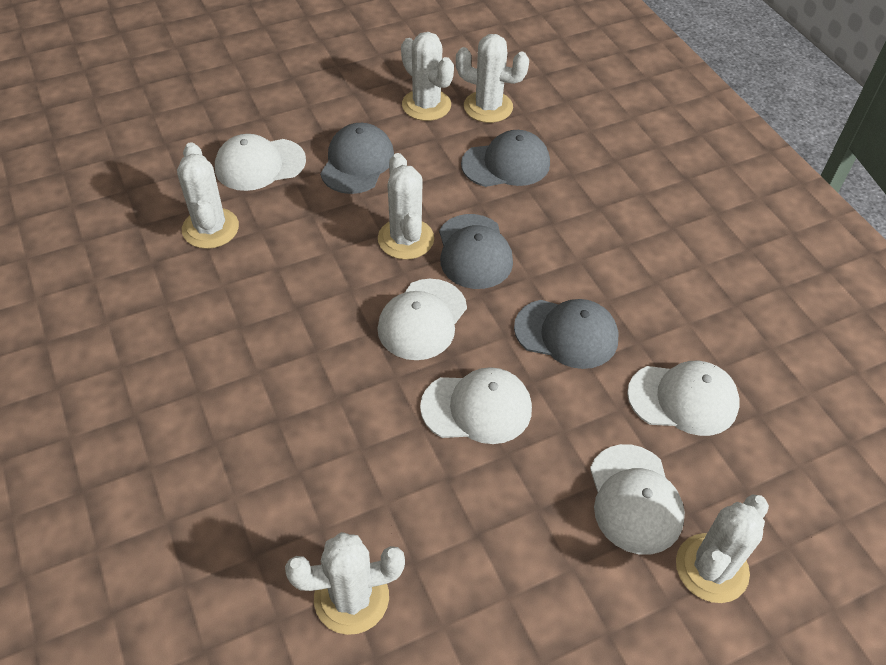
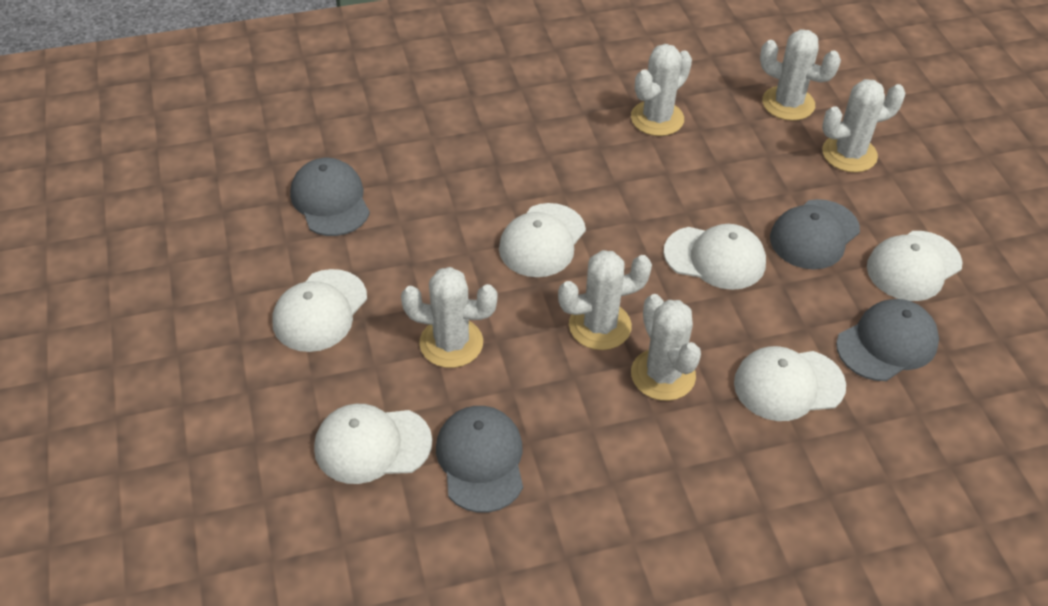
white cap: 5 -> 6

